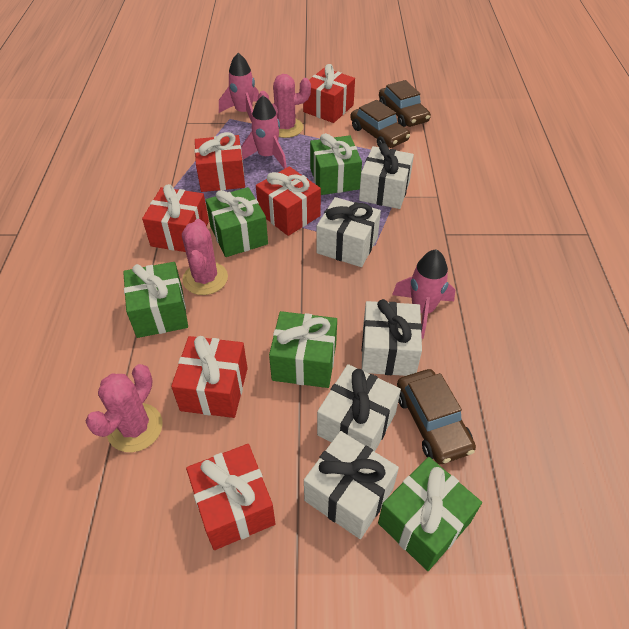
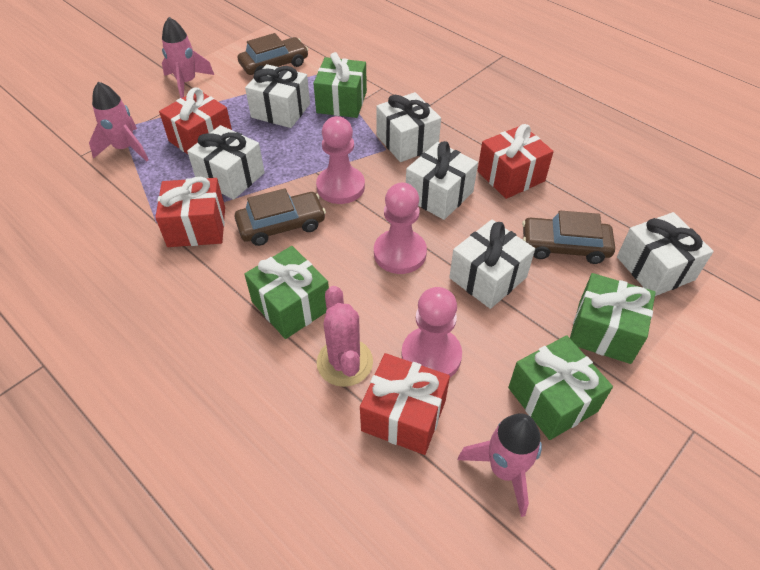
green gift: 5 -> 4
pink cactus: 3 -> 1
pink pawn: 0 -> 3
red gift: 6 -> 4
white gift: 5 -> 6

